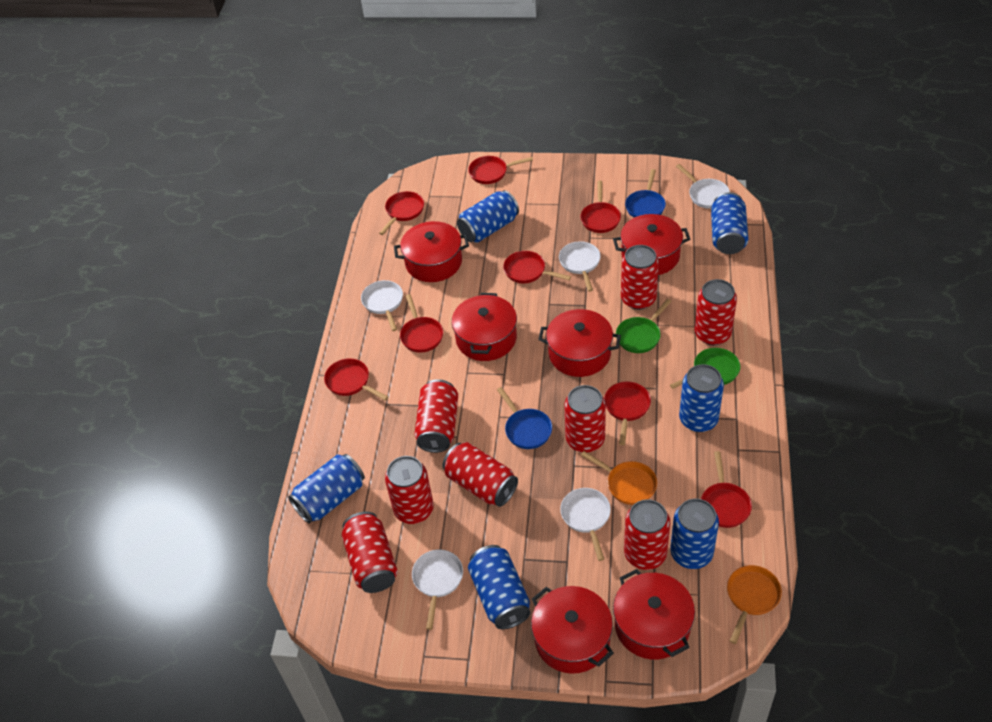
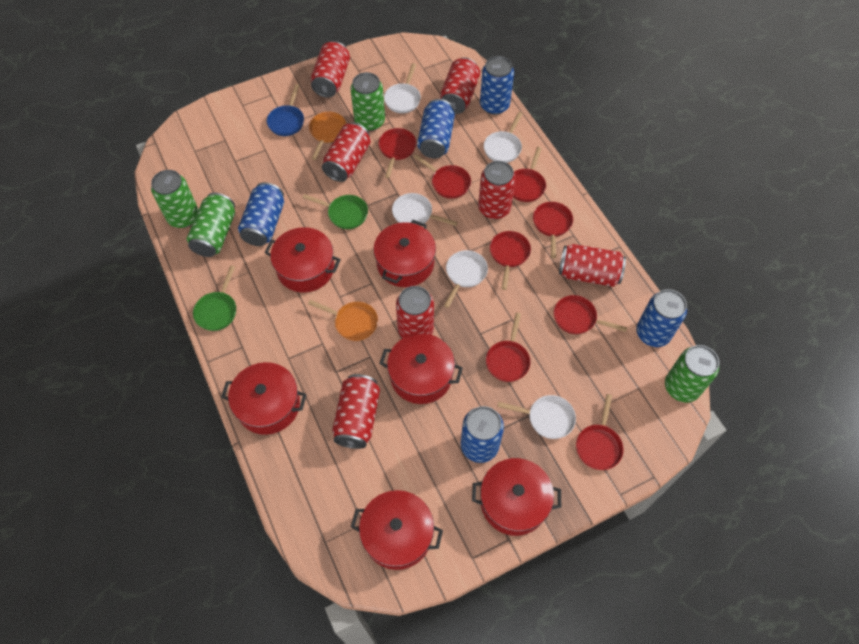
blue can: 6 -> 5
blue pan: 2 -> 1
green can: 0 -> 4
red can: 8 -> 7

